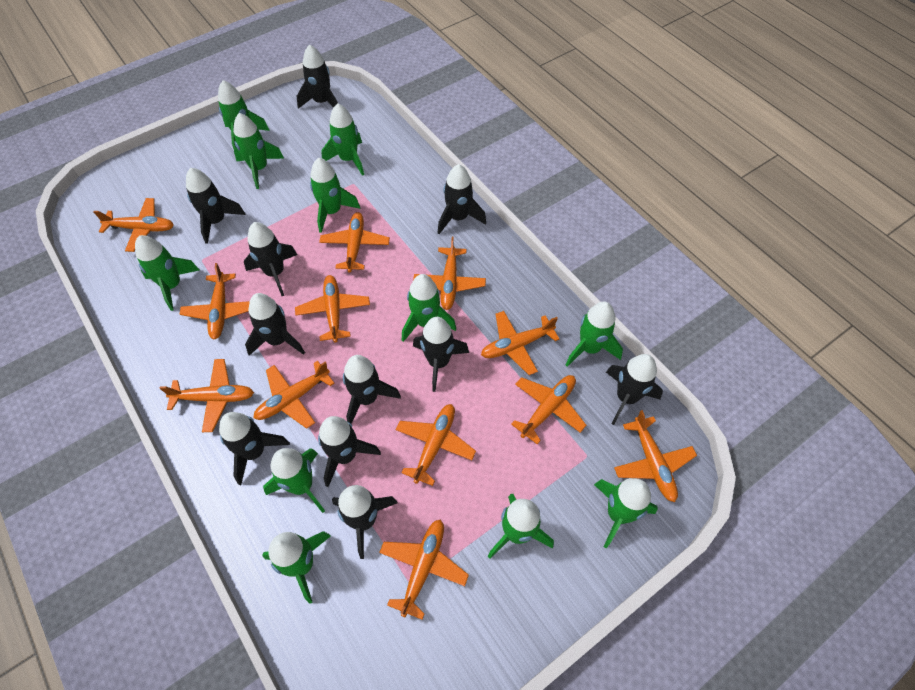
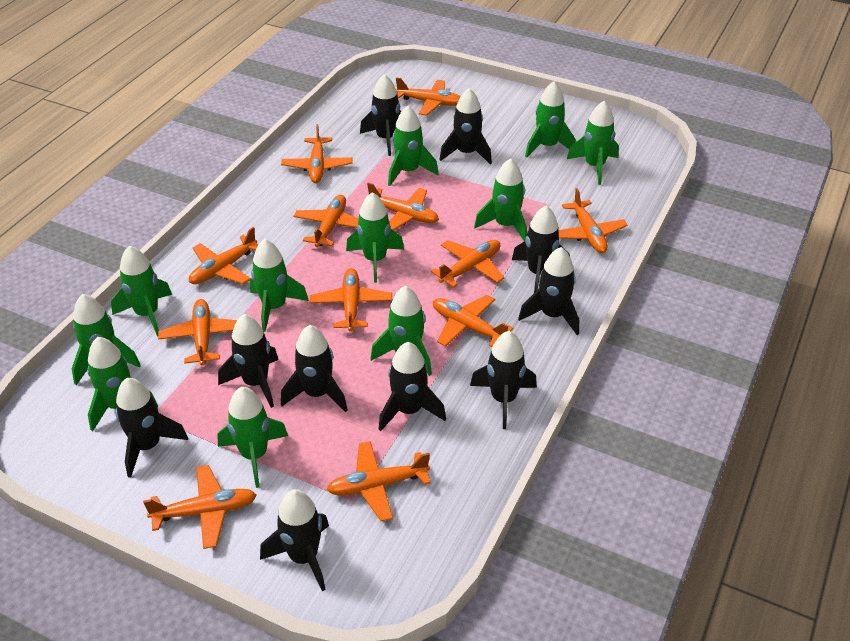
black rocket: 11 -> 10

